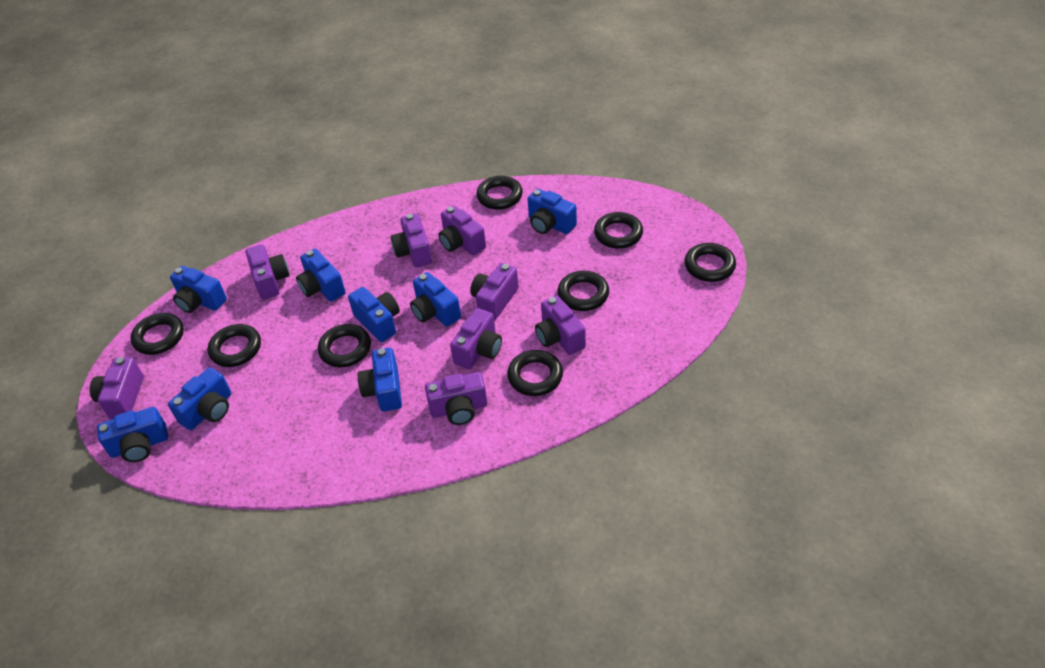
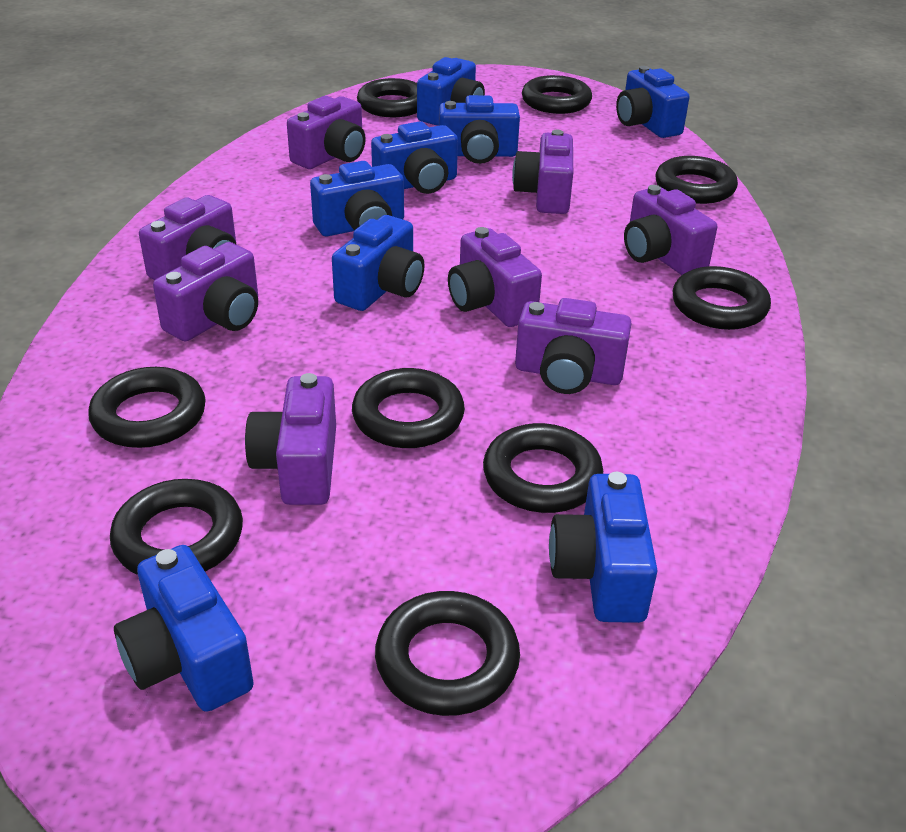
black ring: 8 -> 9

